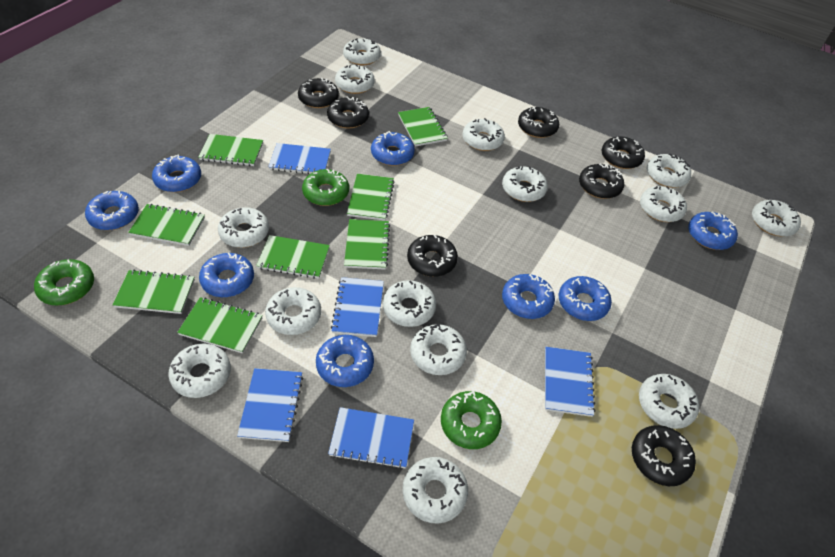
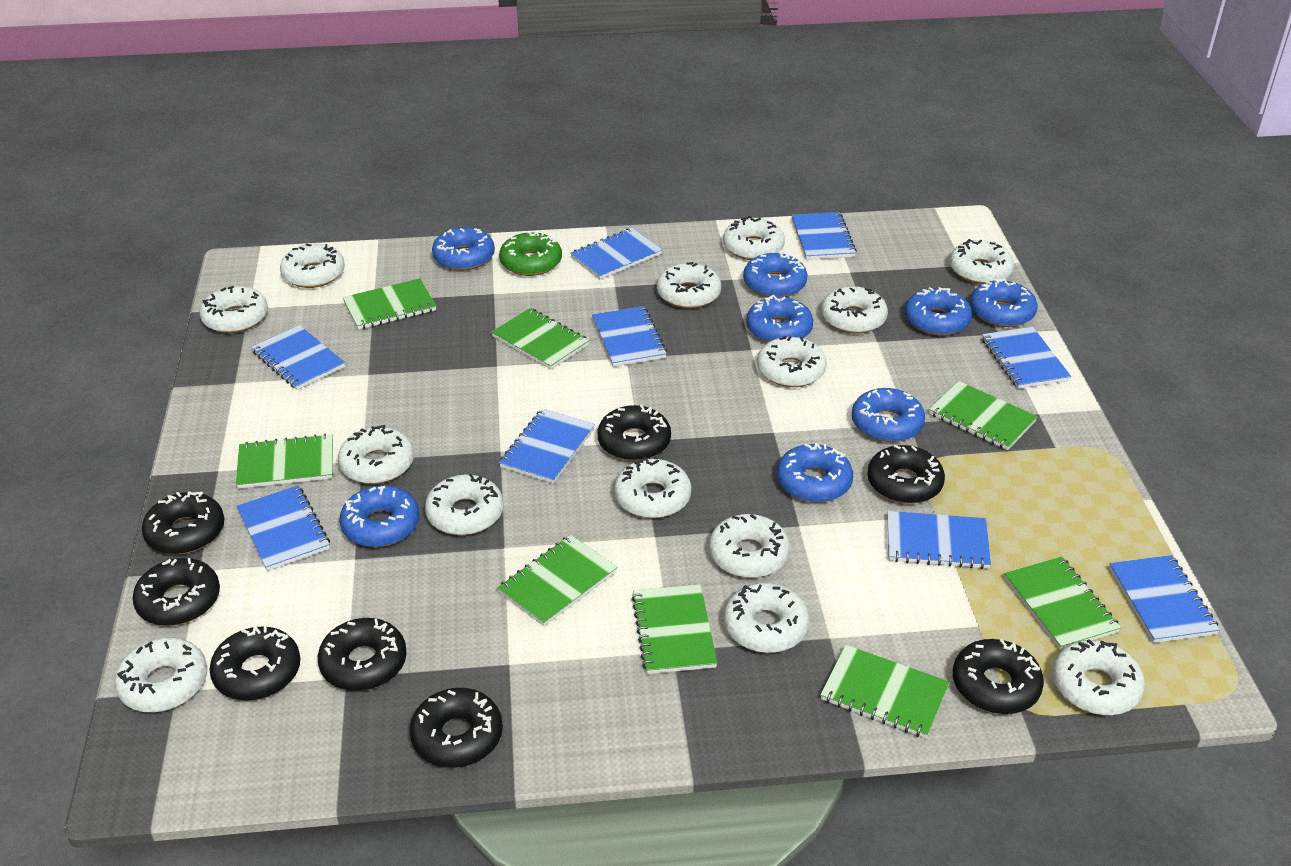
black donut: 7 -> 8
blue notebook: 5 -> 9
green donut: 3 -> 1

